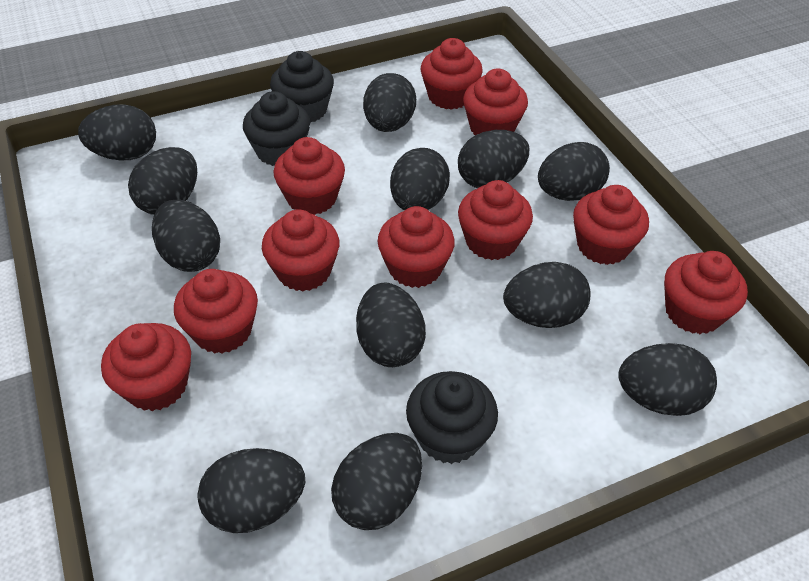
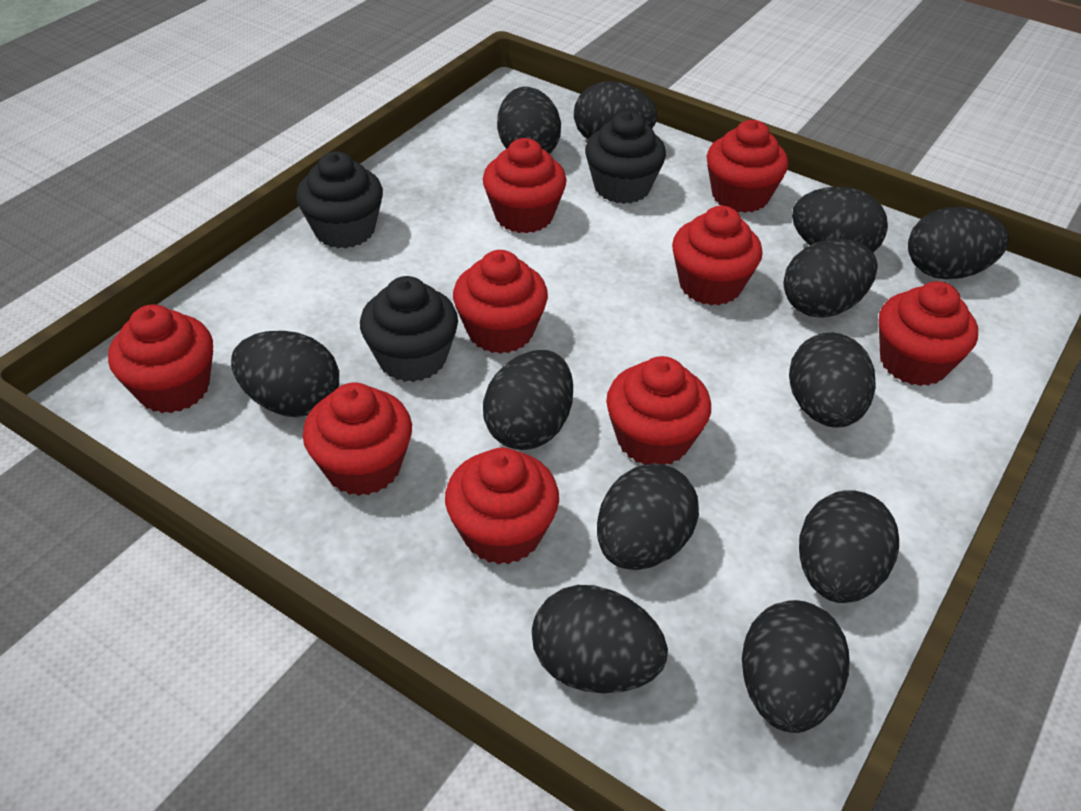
red cupcake: 10 -> 9

